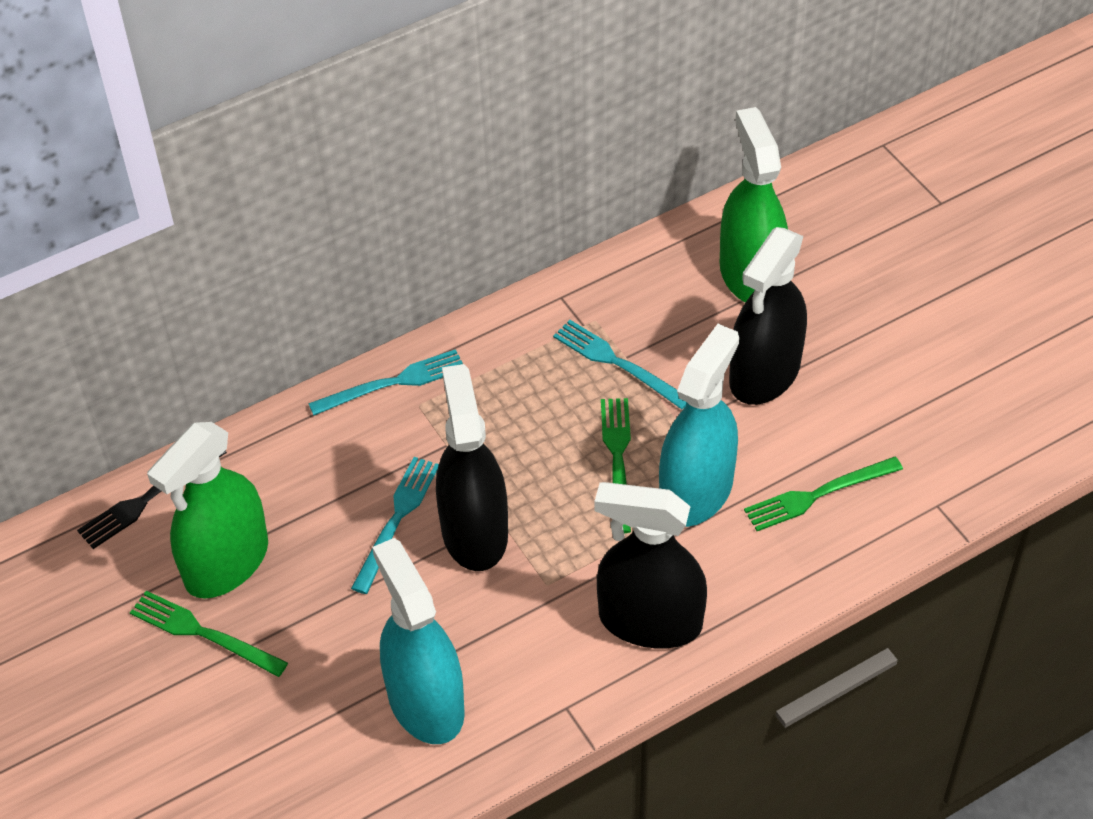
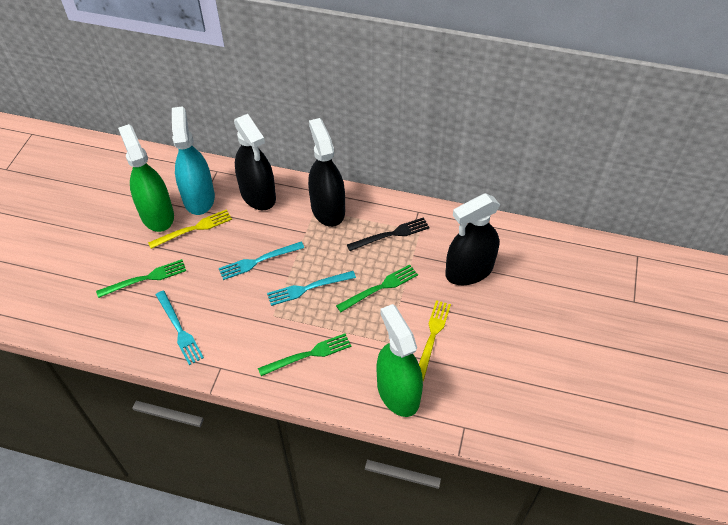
turquoise spray bottle: 2 -> 1
yellow fork: 0 -> 2

